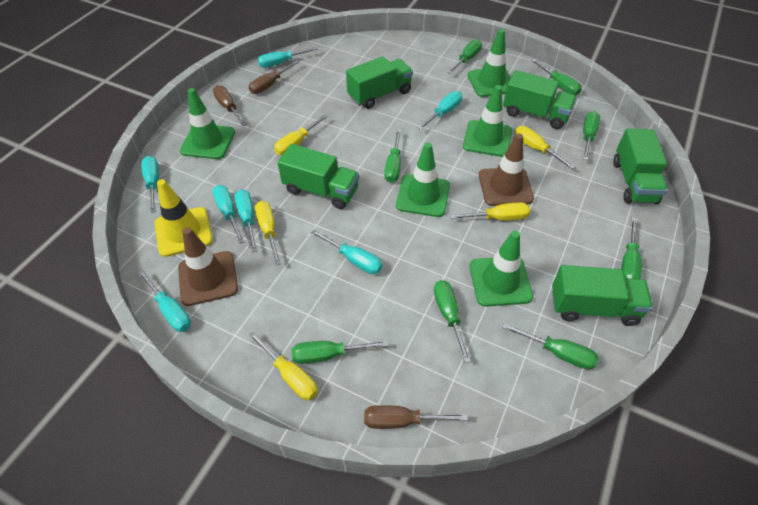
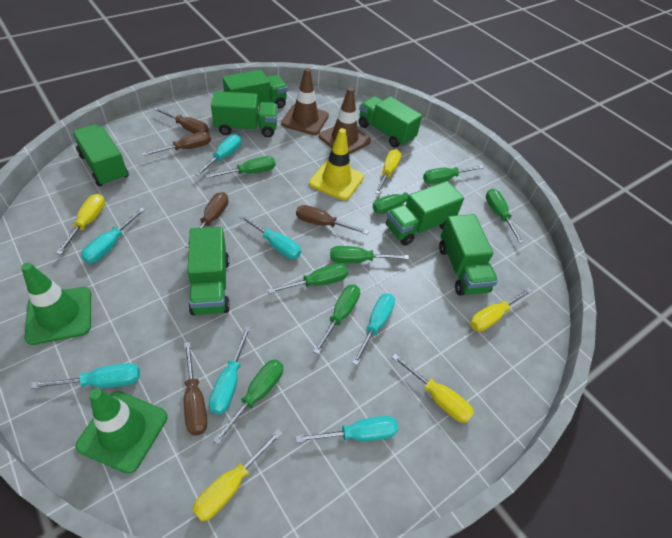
brown screwdriver: 3 -> 5
green traffic cone: 5 -> 2
green truck: 5 -> 7

